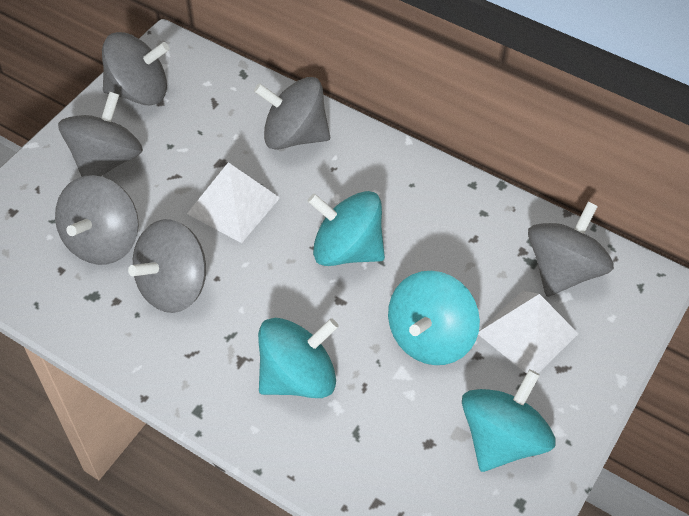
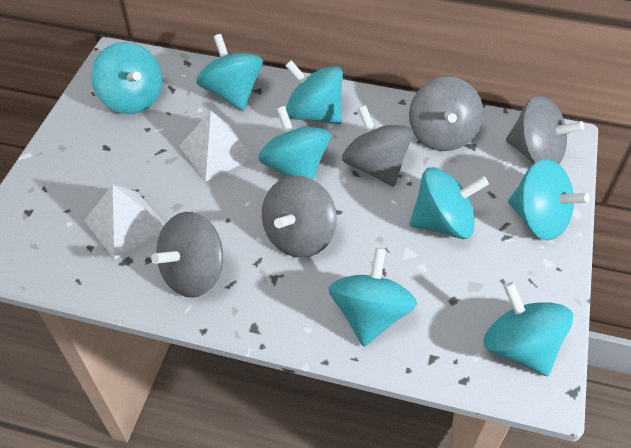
grey spinning top: 6 -> 5
turquoise spinning top: 4 -> 8

